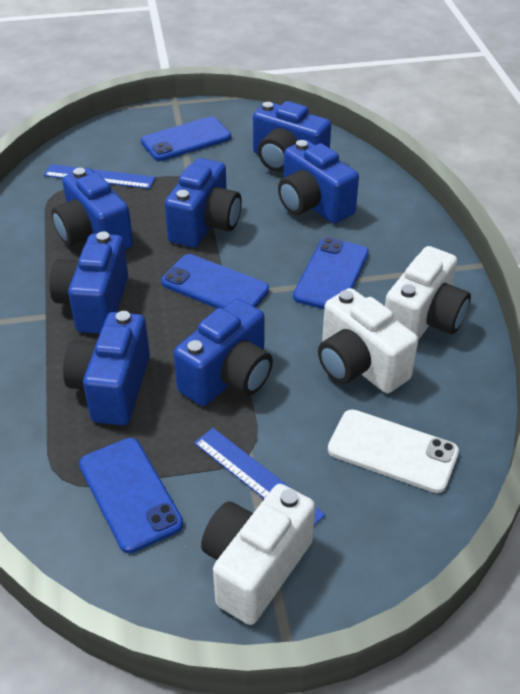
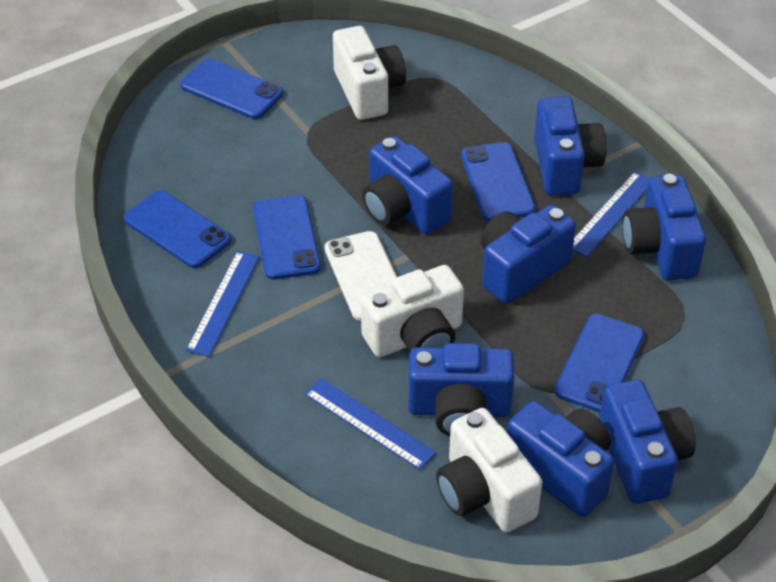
blue phone: 4 -> 5
blue ruler: 2 -> 3

